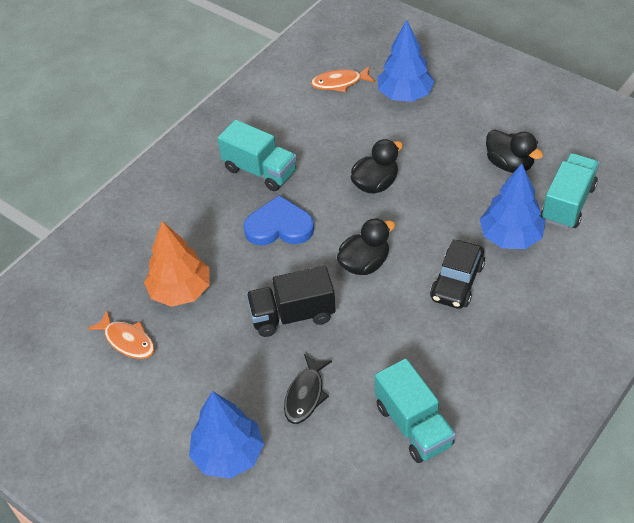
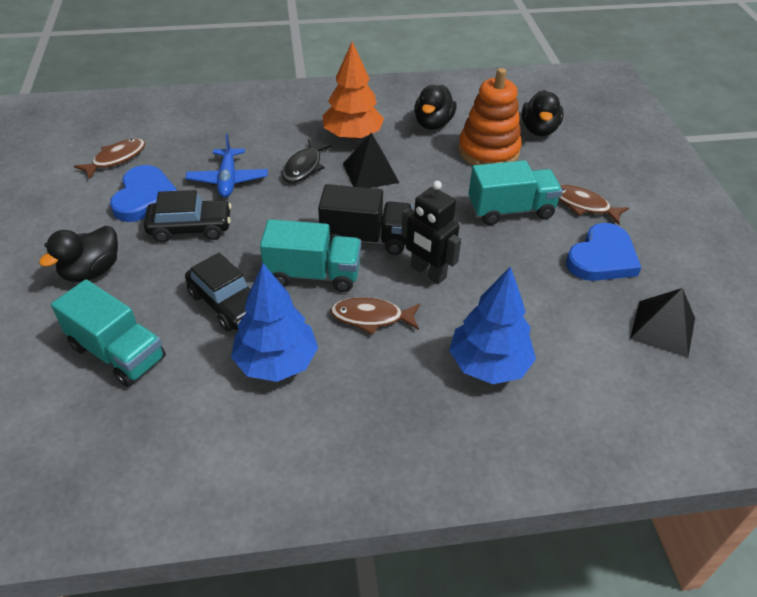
black car: 1 -> 2
black pyramid: 0 -> 2
black robot: 0 -> 1
blue heart: 1 -> 2
blue plane: 0 -> 1
blue tree: 3 -> 2
brown fish: 0 -> 3
orange fish: 2 -> 0
orange stacking toy: 0 -> 1

